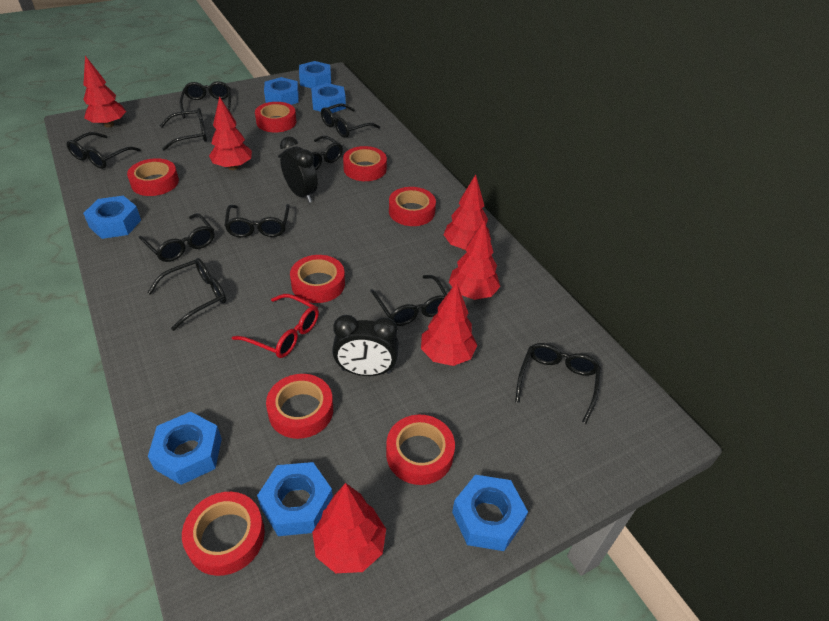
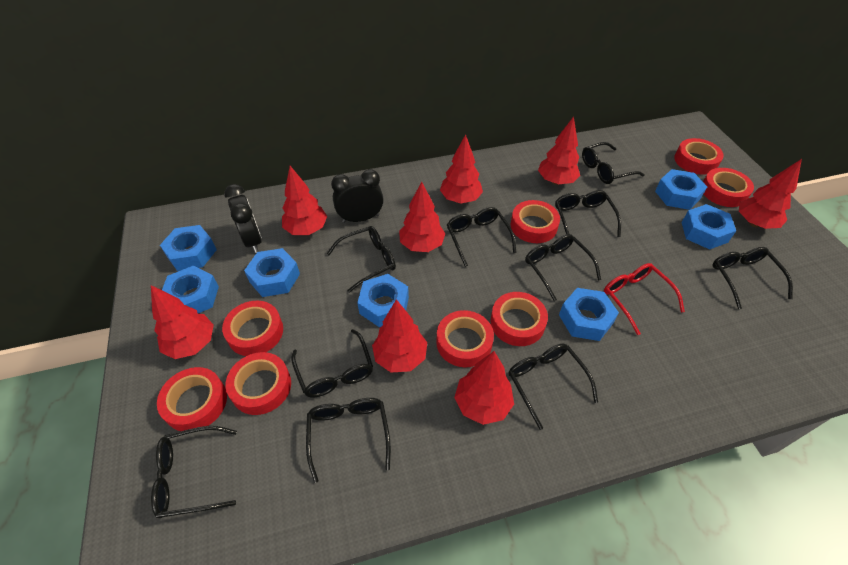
red tree: 6 -> 8

